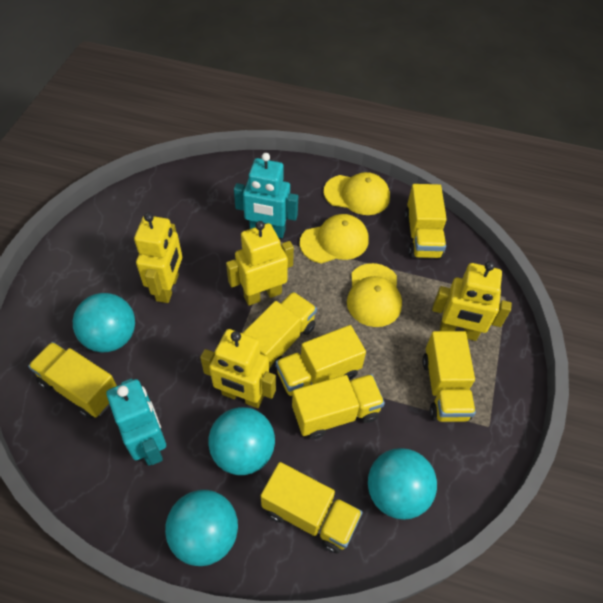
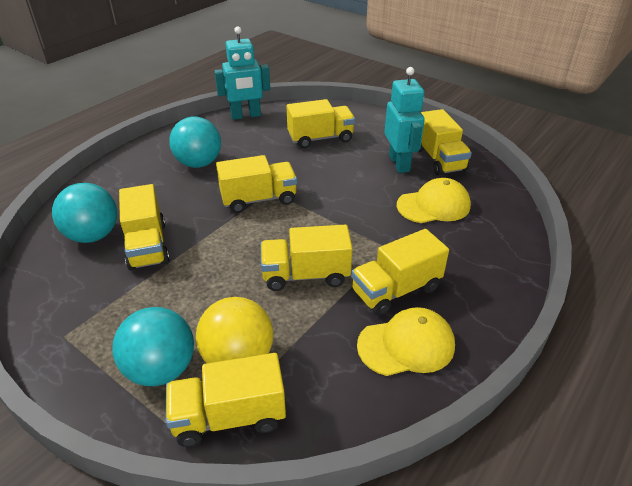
turquoise ball: 4 -> 3
yellow ball: 0 -> 1
yellow cap: 3 -> 2
yellow robot: 4 -> 0

